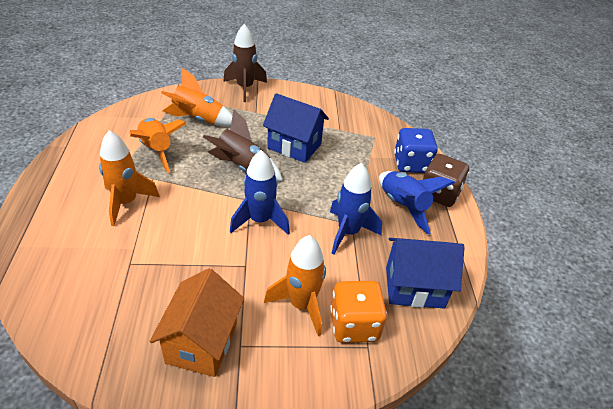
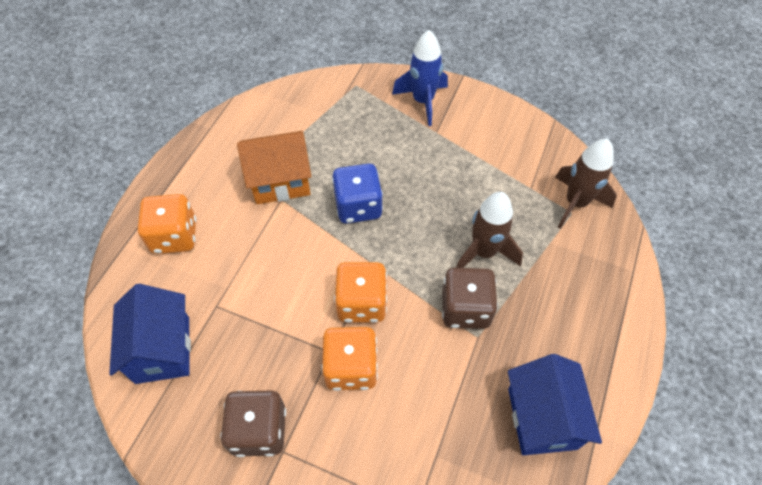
blue rocket: 3 -> 1
brown dice: 1 -> 2
orange dice: 1 -> 3
orange rocket: 4 -> 0

